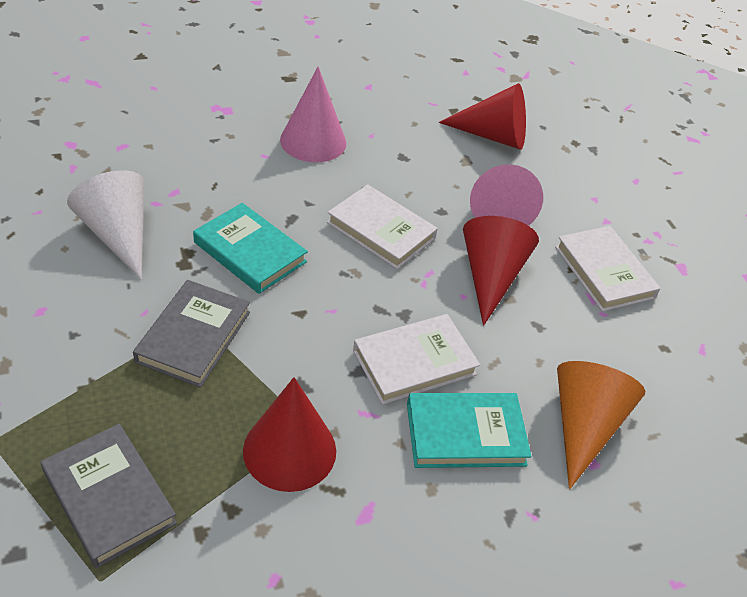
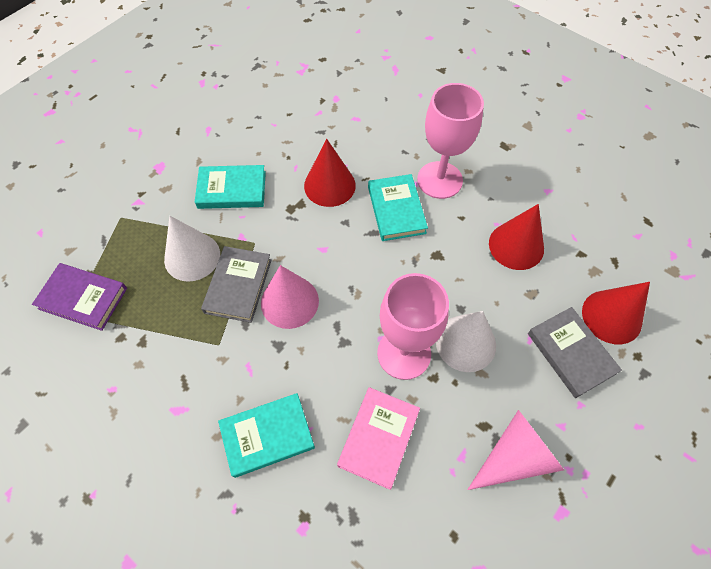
orange cone: 1 -> 0
pink book: 0 -> 1
pink goblet: 0 -> 2
purple book: 0 -> 1
turquoise book: 2 -> 3
white book: 3 -> 0
white cone: 1 -> 2

